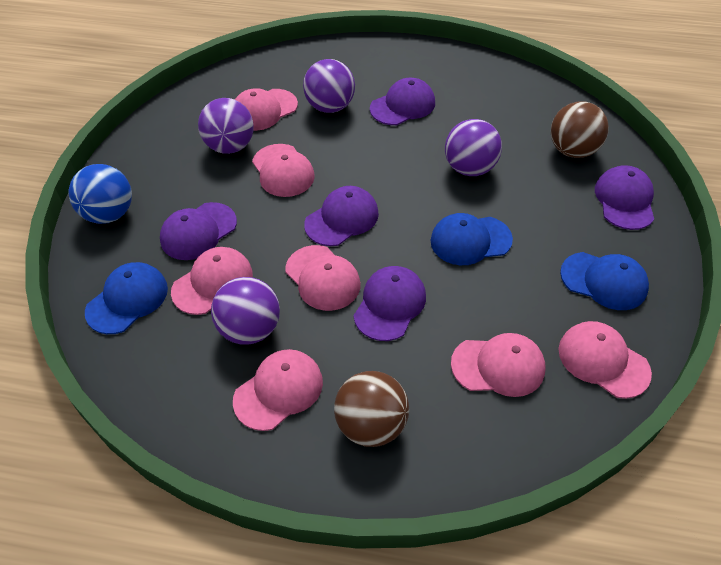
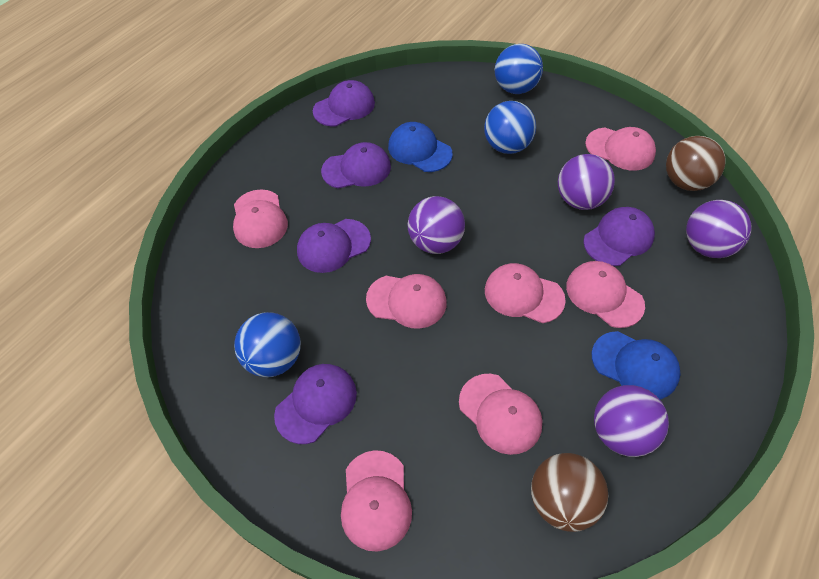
blue ball: 1 -> 3
blue cap: 3 -> 2

